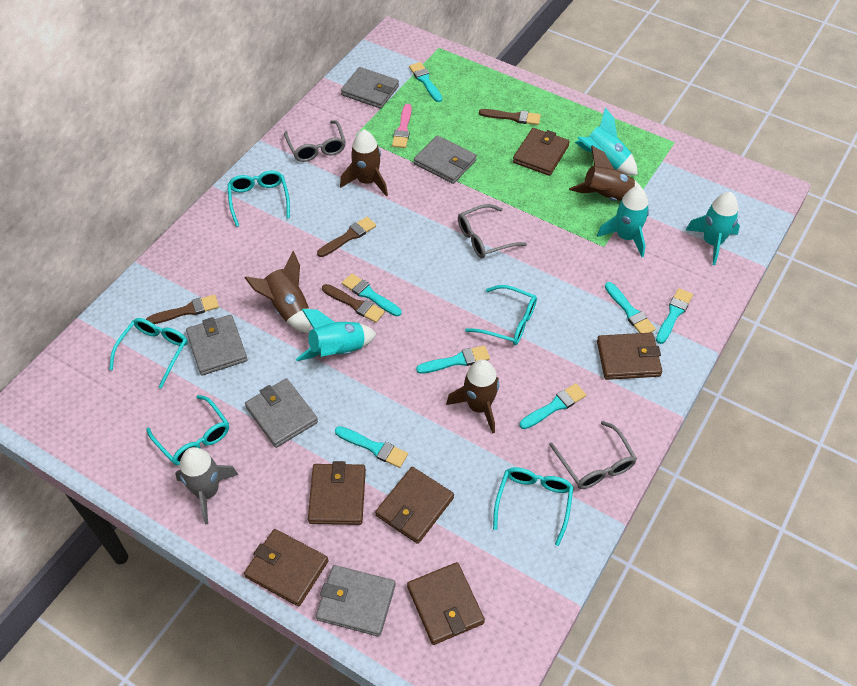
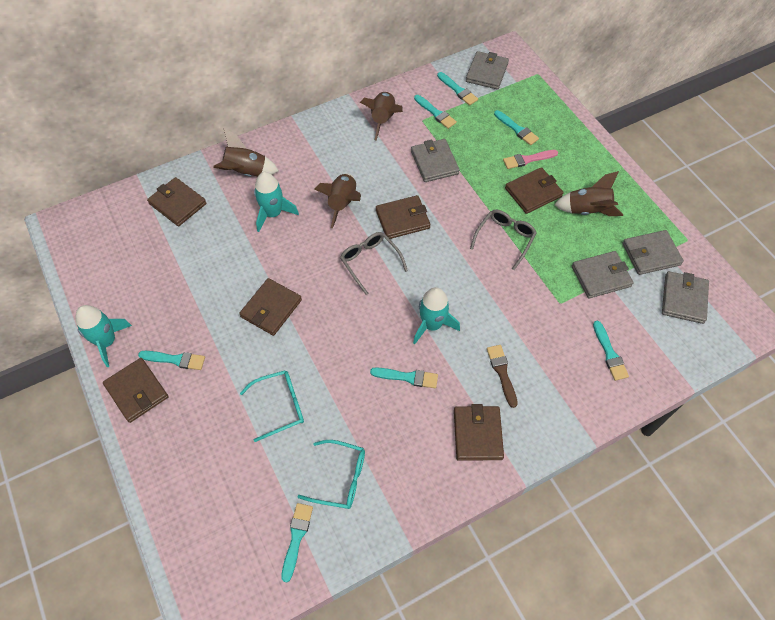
brown brush: 4 -> 1
grey glasses: 3 -> 2
grey rocket: 1 -> 0
turquoise glasses: 5 -> 2
turquoise rocket: 4 -> 3

